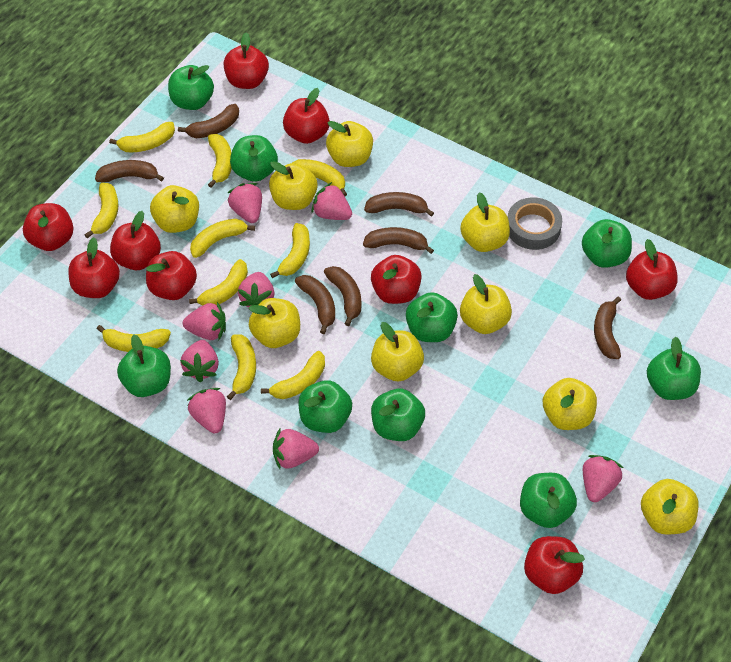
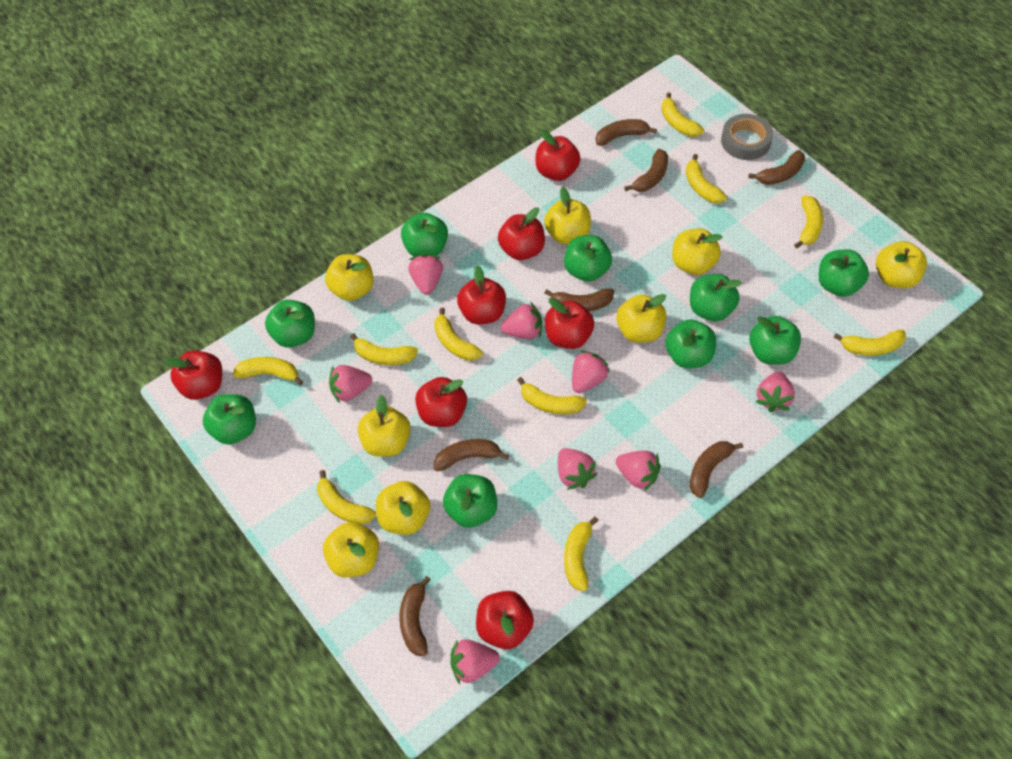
red apple: 9 -> 7
yellow apple: 9 -> 8

